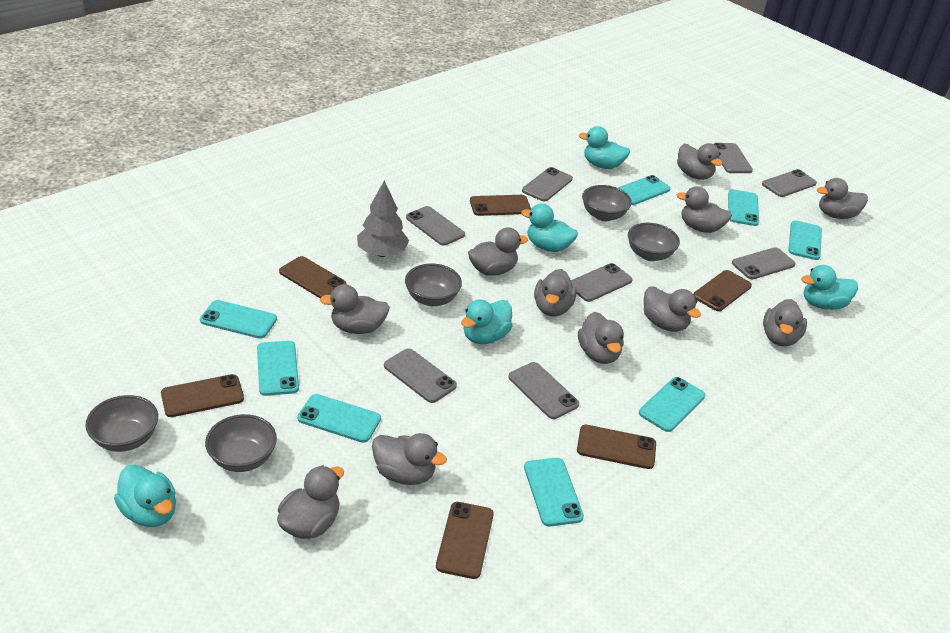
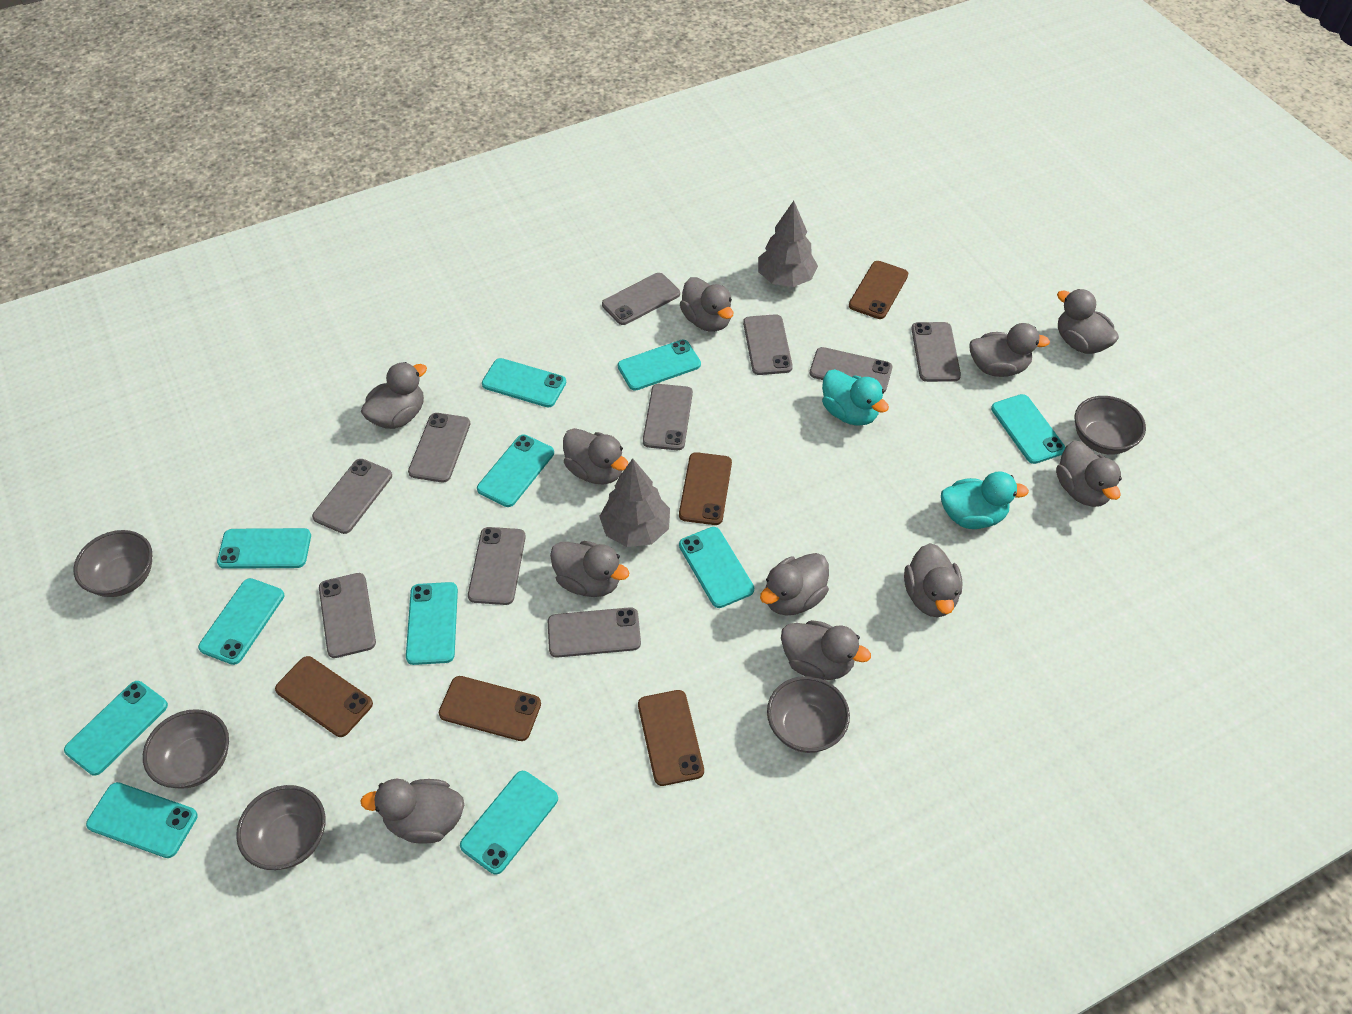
brown phone: 6 -> 5
grey phone: 8 -> 10
grey tree: 1 -> 2
turquoise duck: 5 -> 2
turquoise phone: 8 -> 11

